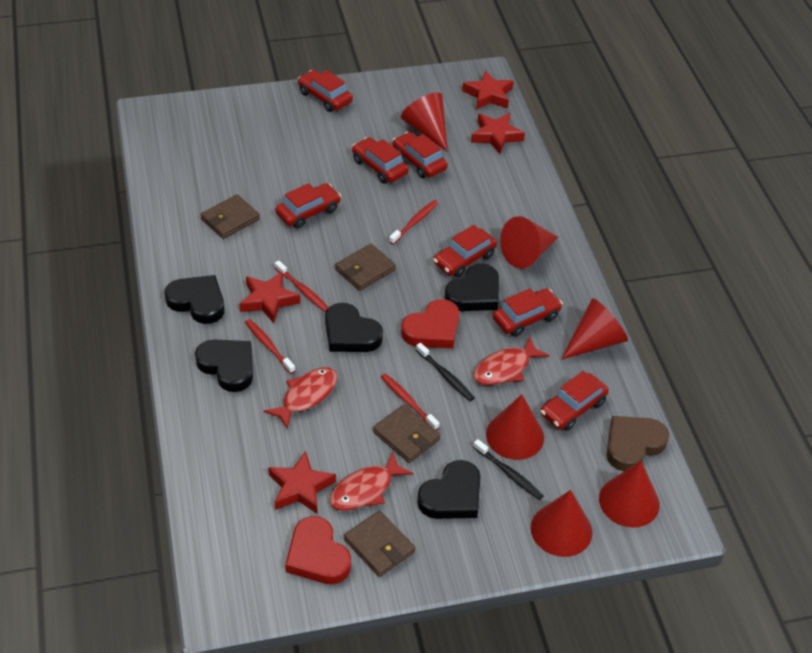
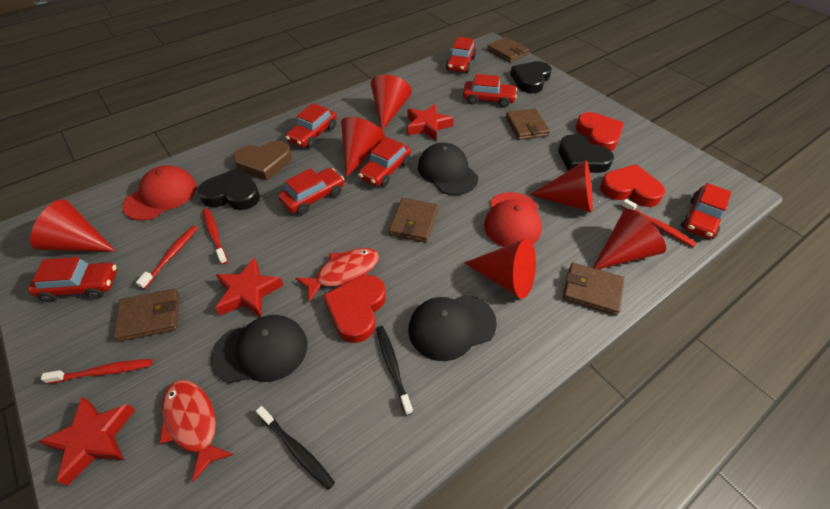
black cap: 0 -> 3
black heart: 5 -> 3
brown wallet: 4 -> 5
red cap: 0 -> 2
red fish: 3 -> 2
red heart: 2 -> 3
red star: 4 -> 3

